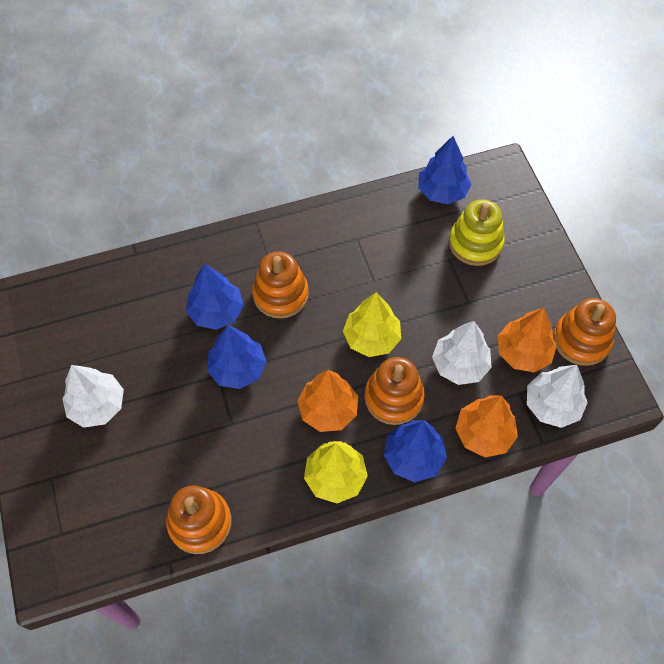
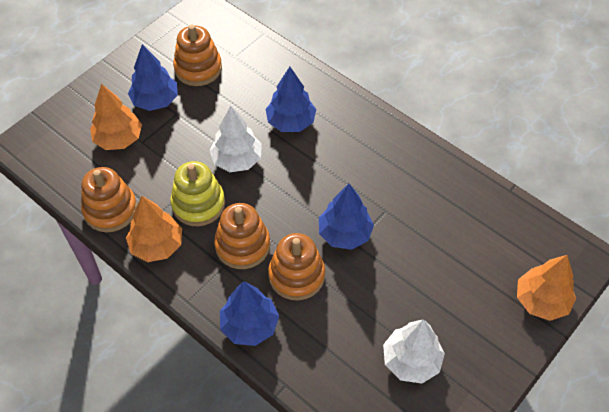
white tree: 3 -> 2
yellow tree: 2 -> 0

